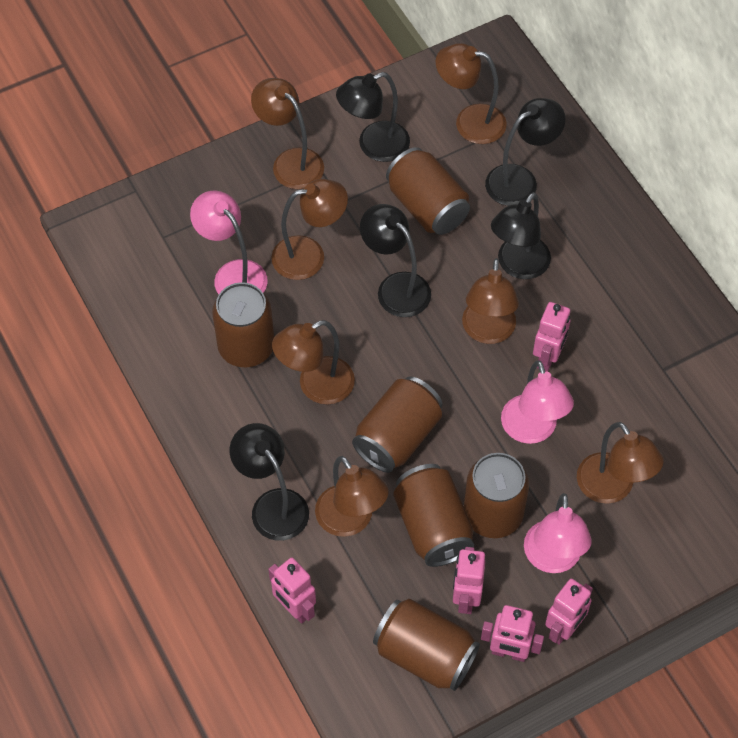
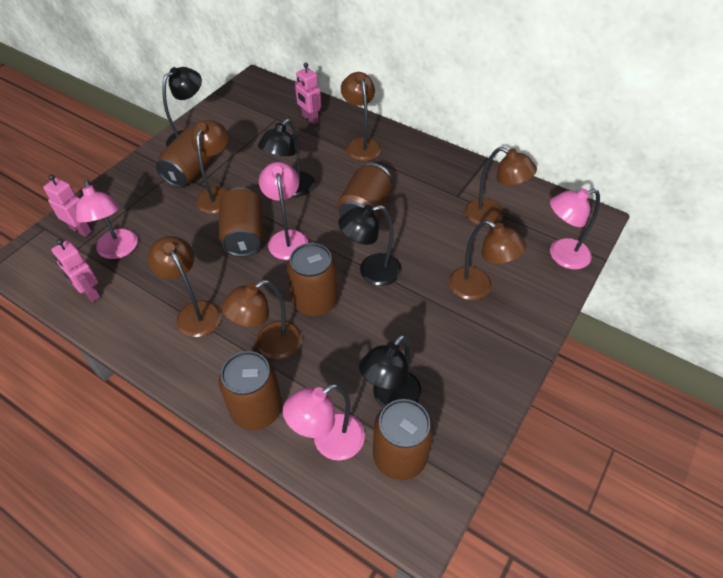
black lamp: 5 -> 4
brown lamp: 7 -> 6
pink lamp: 3 -> 4
pink robot: 5 -> 3

